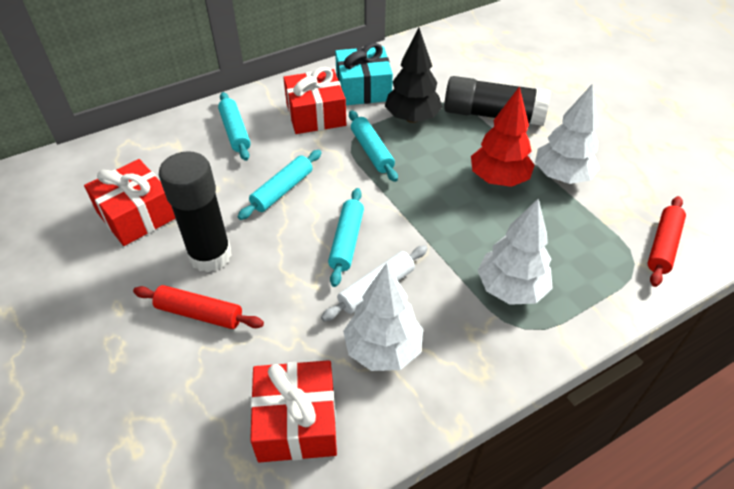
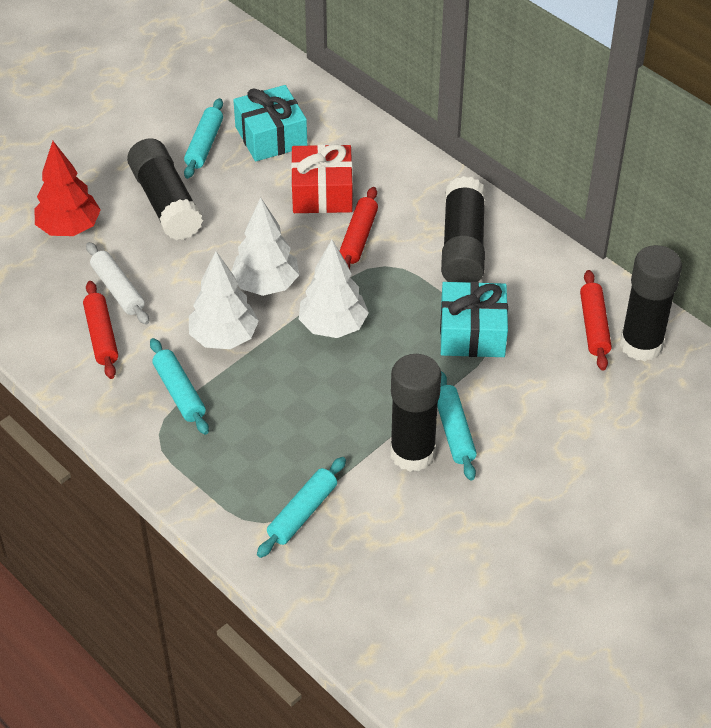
black glue stick: 2 -> 4
black tree: 1 -> 0
red gift: 3 -> 1
red rolling pin: 2 -> 3
turquoise gift: 1 -> 2

